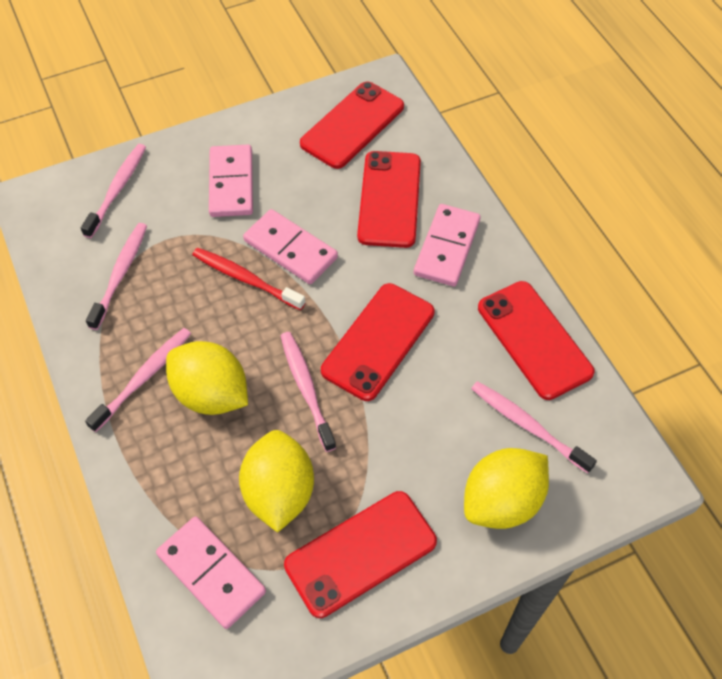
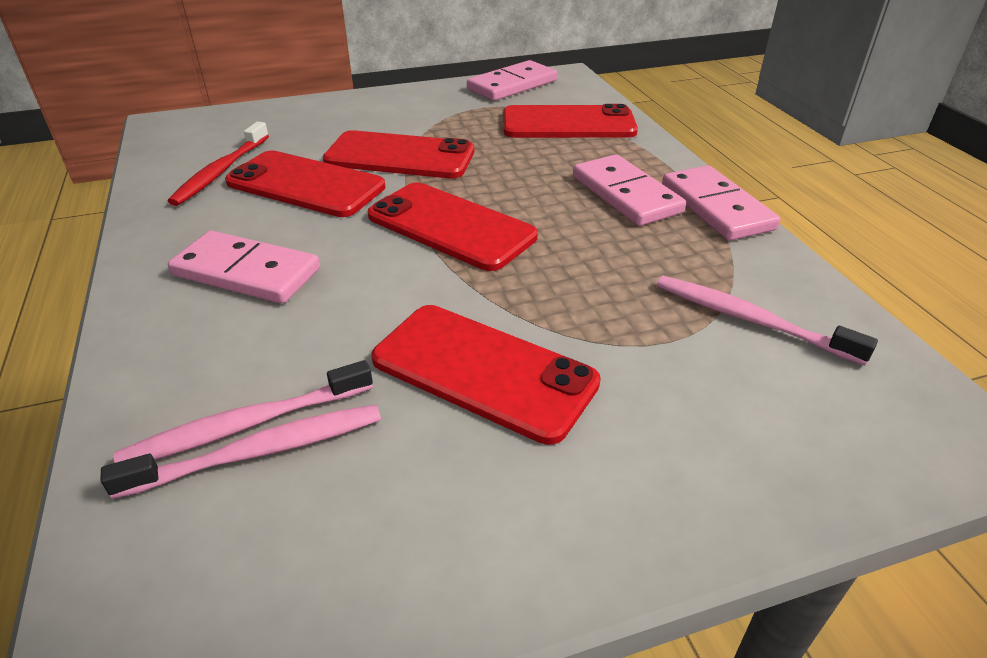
pink toothbrush: 5 -> 3
yellow lemon: 3 -> 0

